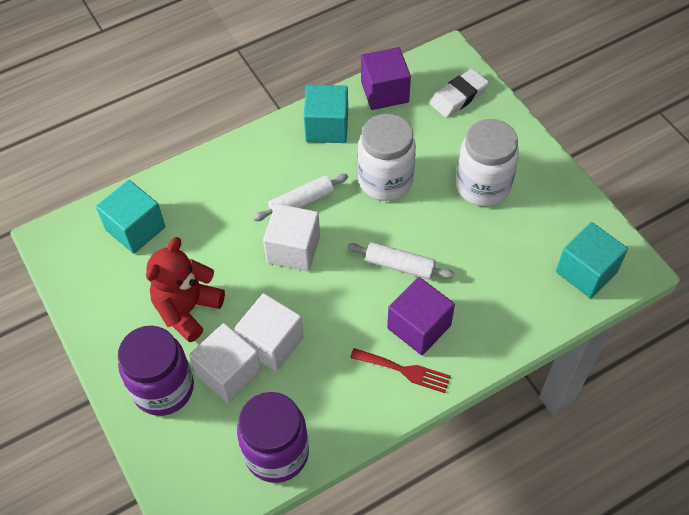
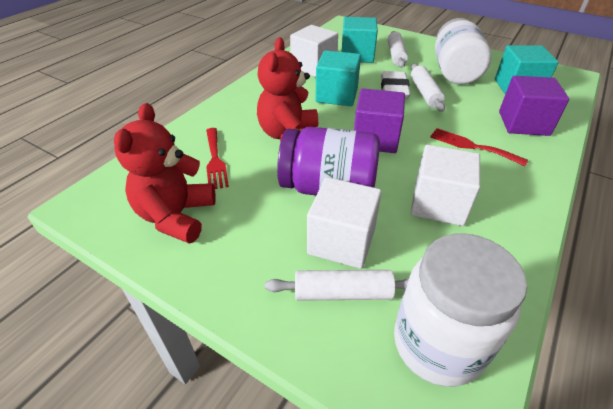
purple jar: 2 -> 1
red fork: 1 -> 2
red teddy bear: 1 -> 2
white rolling pin: 2 -> 3

